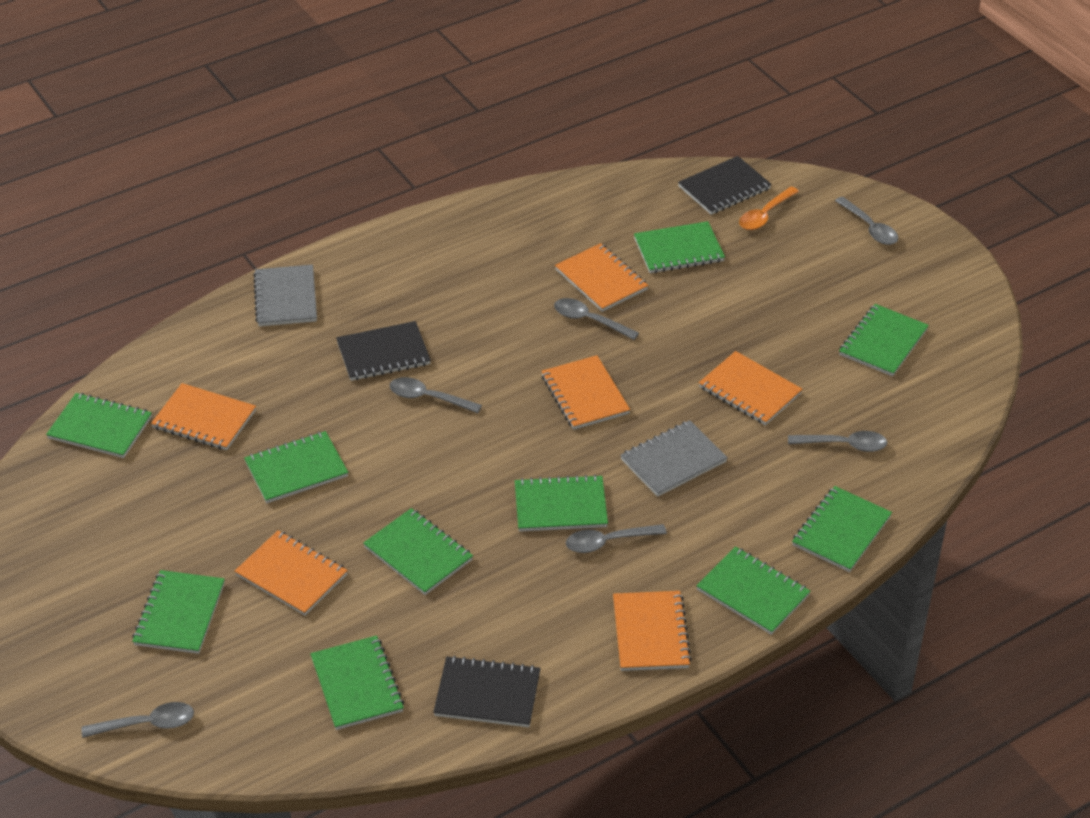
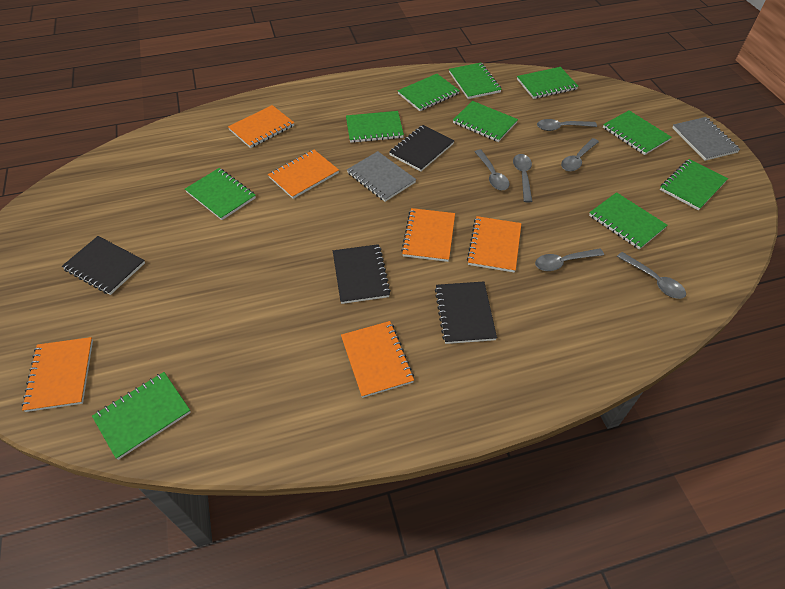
black notebook: 3 -> 4
orange spoon: 1 -> 0

